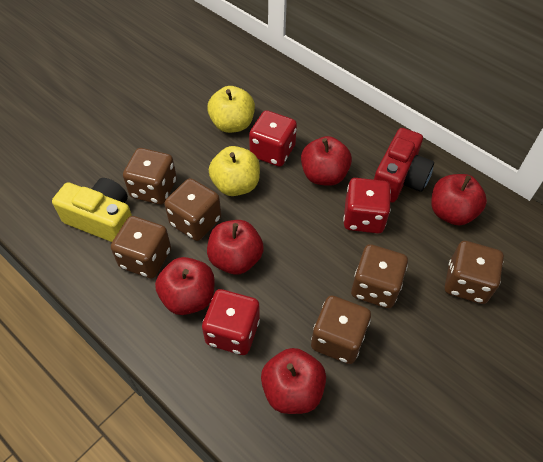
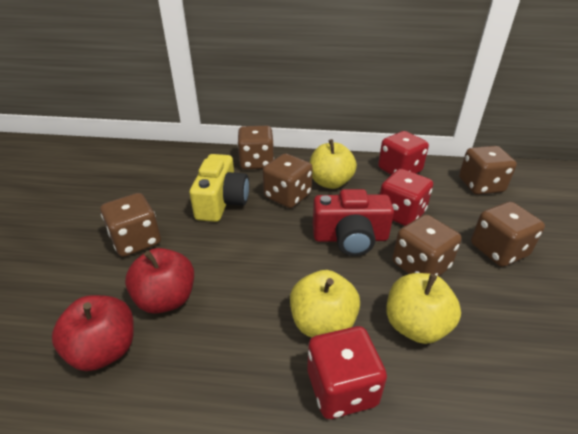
red apple: 5 -> 2
yellow apple: 2 -> 3

